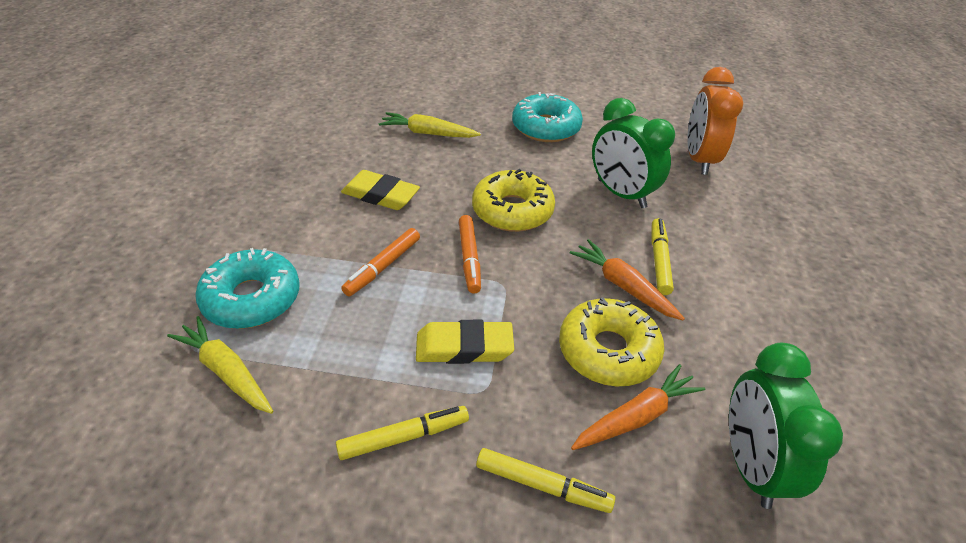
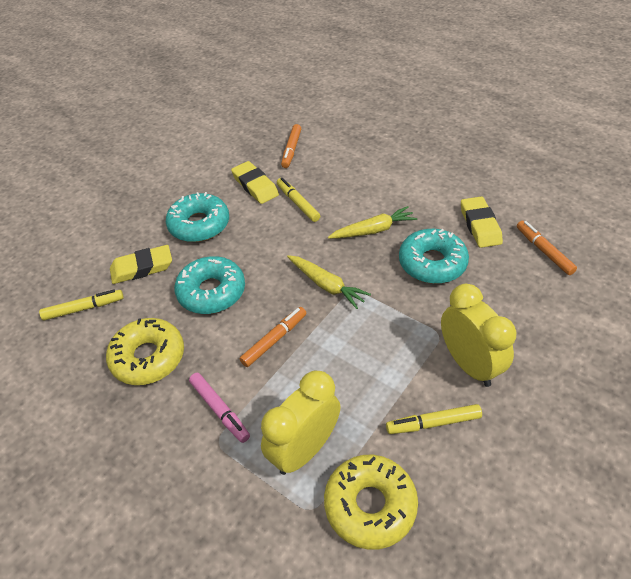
green clock: 2 -> 0
orange carrot: 2 -> 0
orange clock: 1 -> 0
orange marker: 2 -> 3
pink marker: 0 -> 1
turquoise donut: 2 -> 3
yellow clock: 0 -> 2
yellow eraser: 2 -> 3

